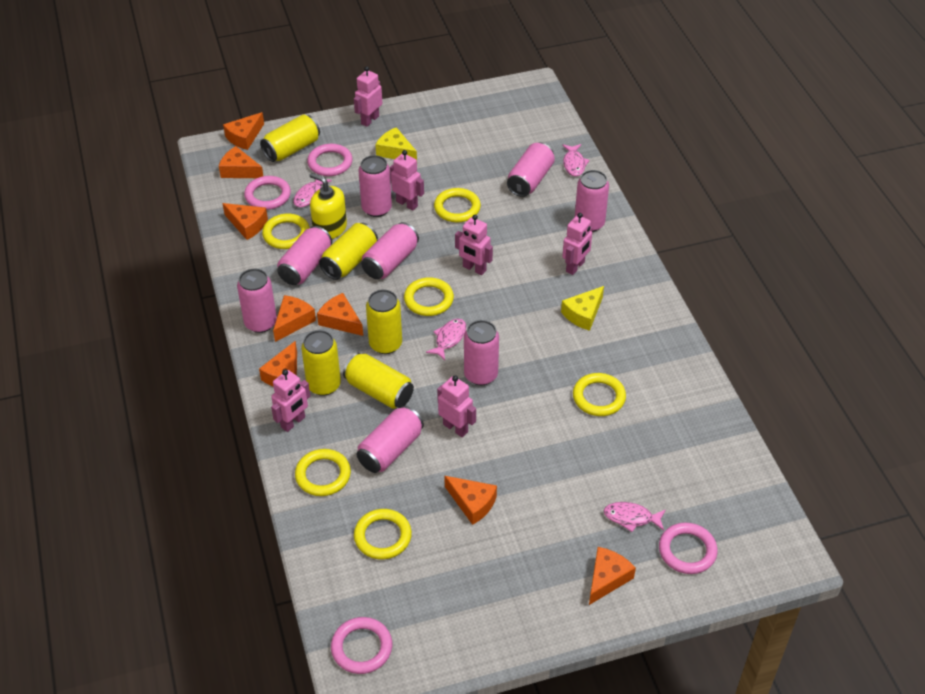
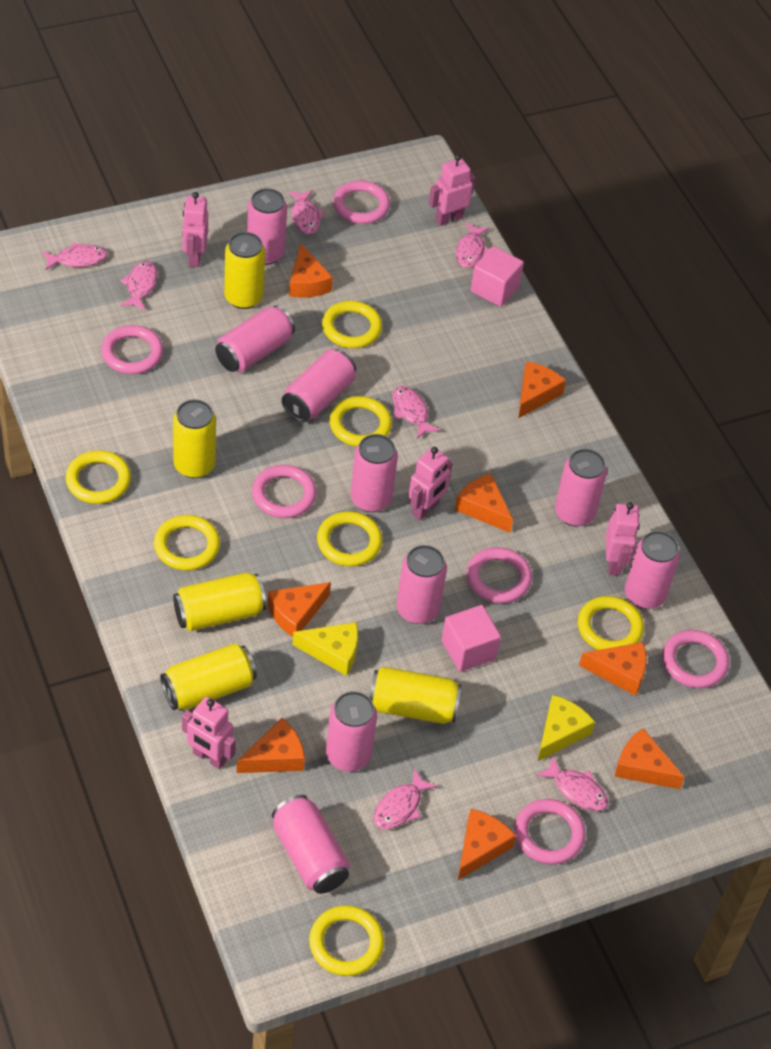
pink can: 8 -> 9
pink cube: 0 -> 2
pink fish: 4 -> 7
pink ring: 4 -> 6
pink robot: 6 -> 5
yellow ring: 6 -> 7
yellow soap dispenser: 1 -> 0

